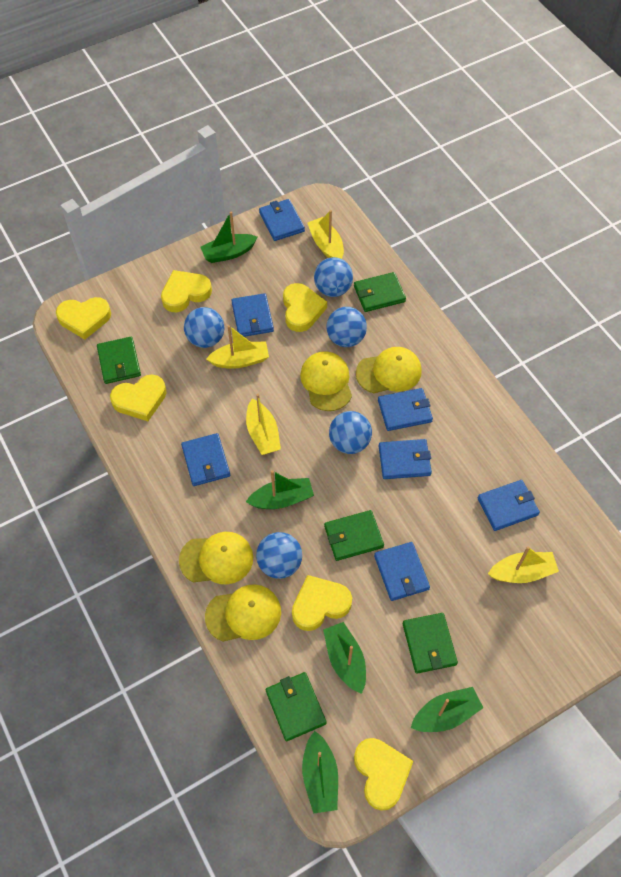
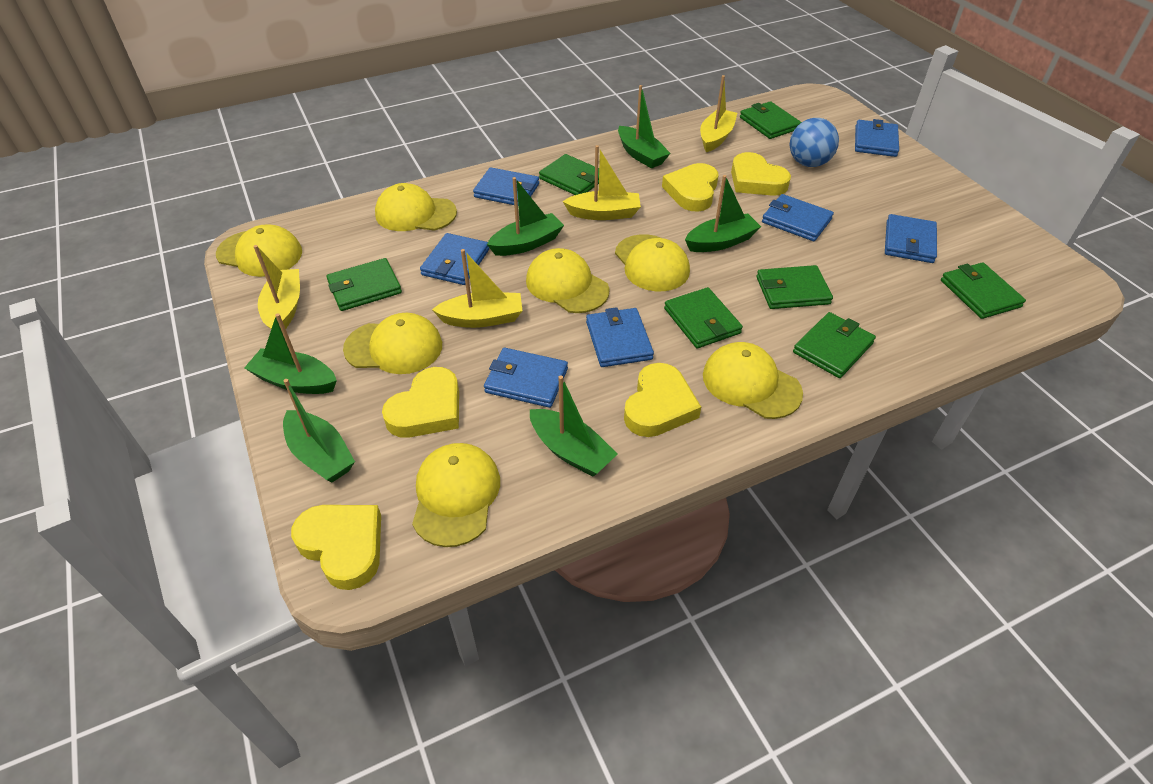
blue ball: 5 -> 1
green boat: 5 -> 6
green wallet: 5 -> 7
yellow cap: 4 -> 7
yellow heart: 6 -> 5

